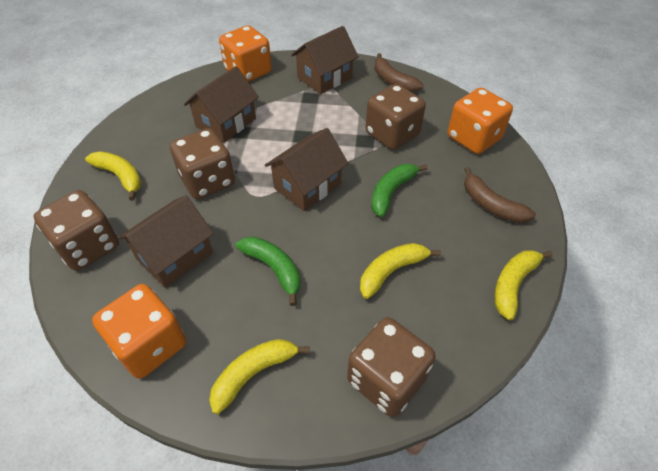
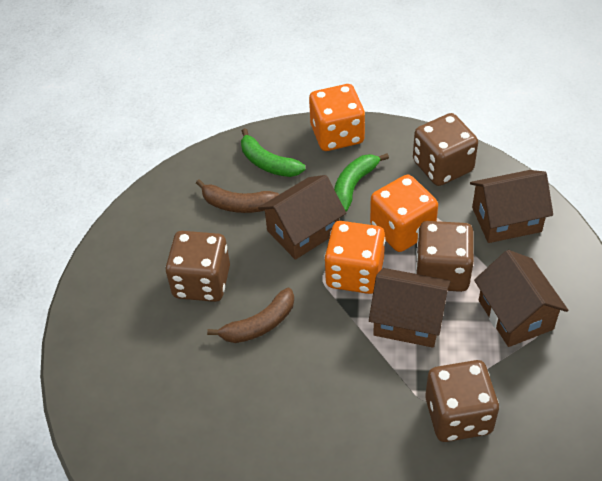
yellow banana: 4 -> 0

